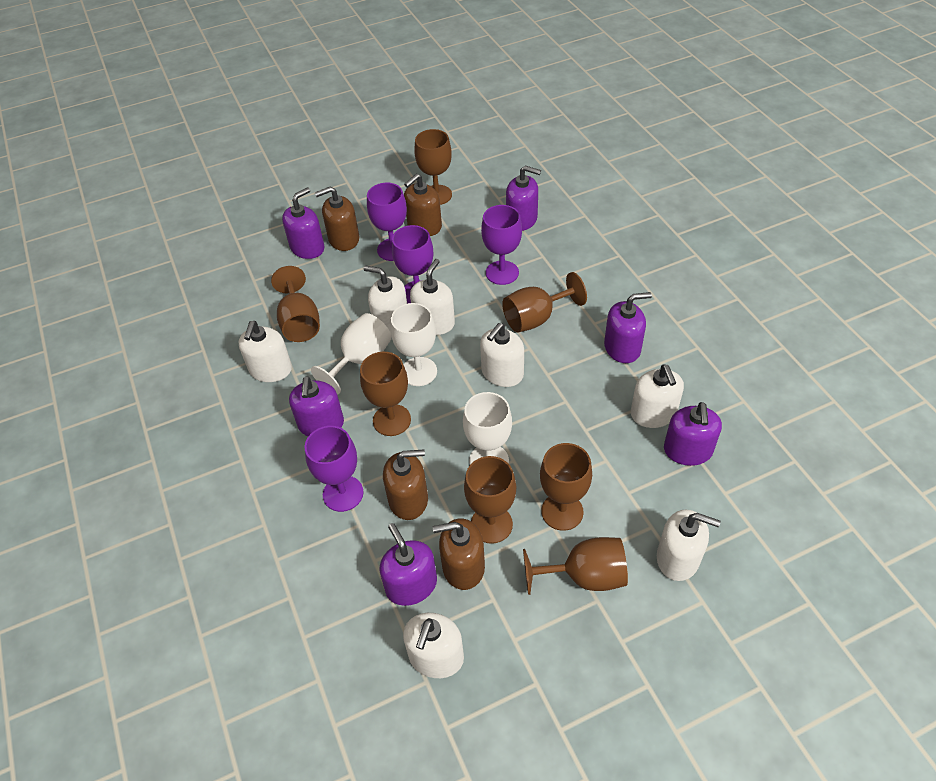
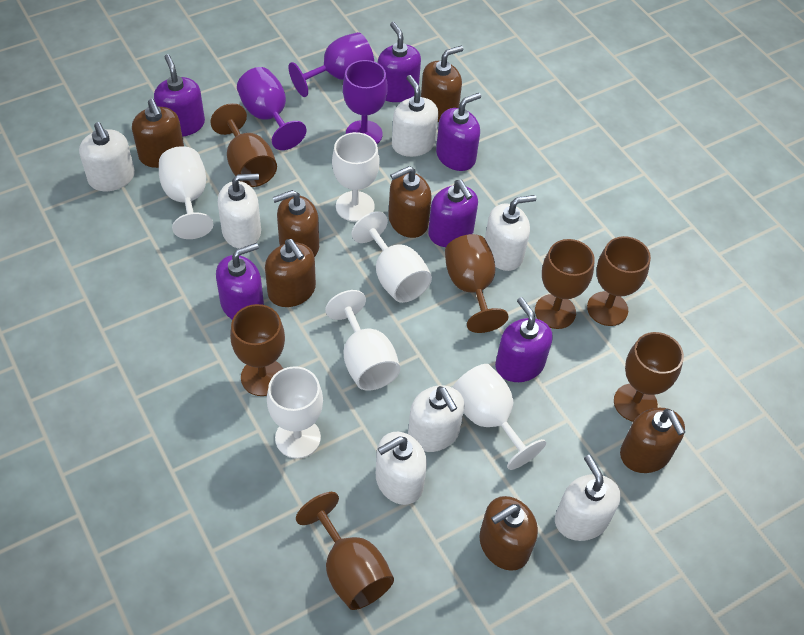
brown soap dispenser: 4 -> 7
purple goblet: 4 -> 3
white goblet: 3 -> 6

